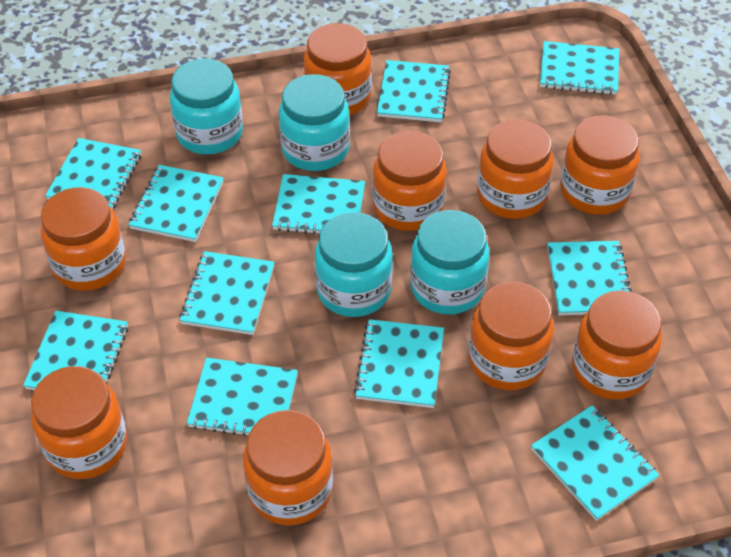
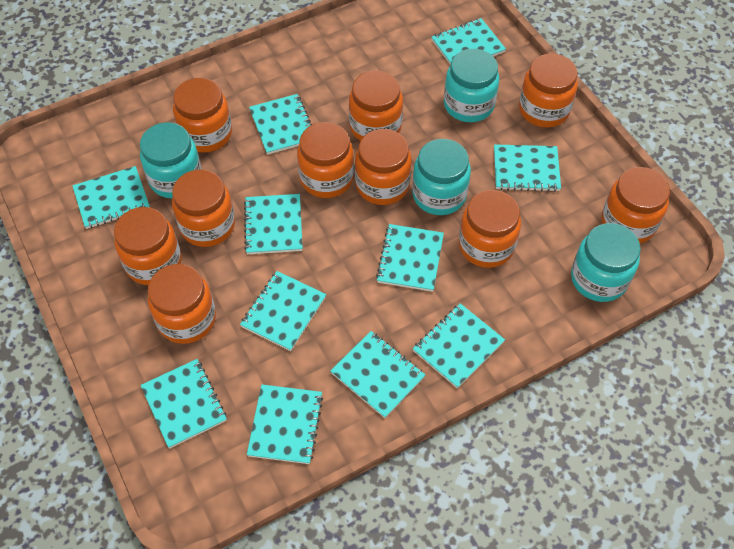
orange jar: 9 -> 10

